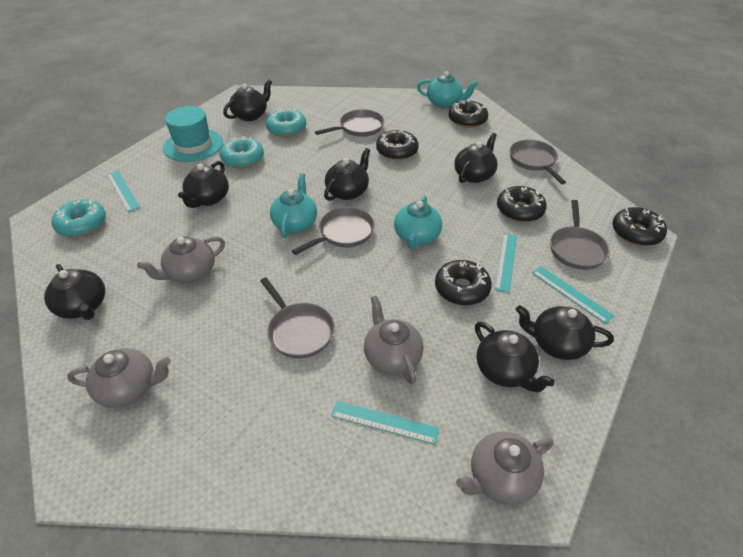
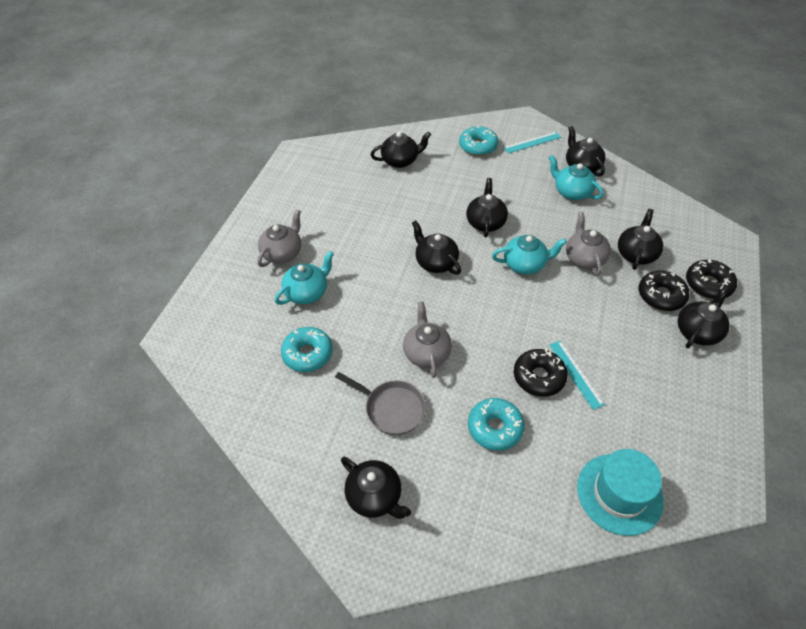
black donut: 5 -> 3
grey pan: 5 -> 1
grey teapot: 4 -> 3
turquoise ruler: 4 -> 2

